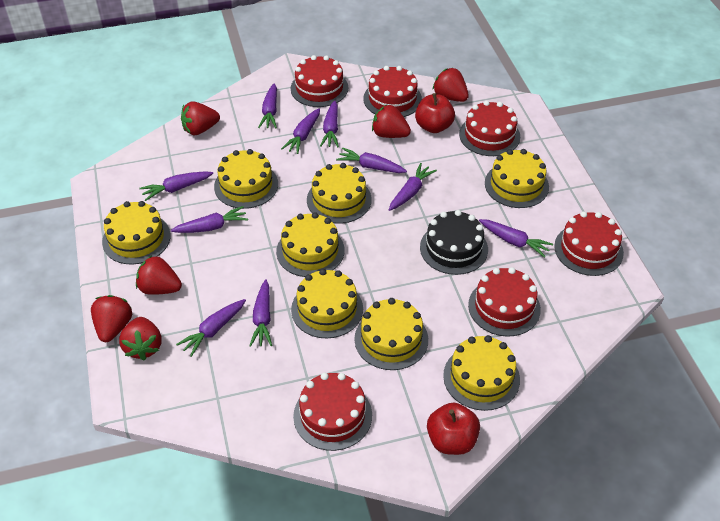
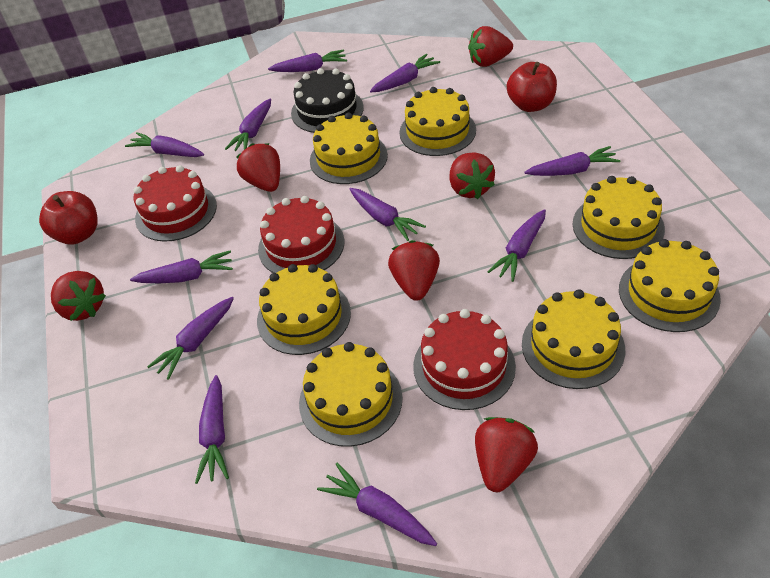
purple carrot: 10 -> 11
red cake: 6 -> 3
yellow cake: 8 -> 7

